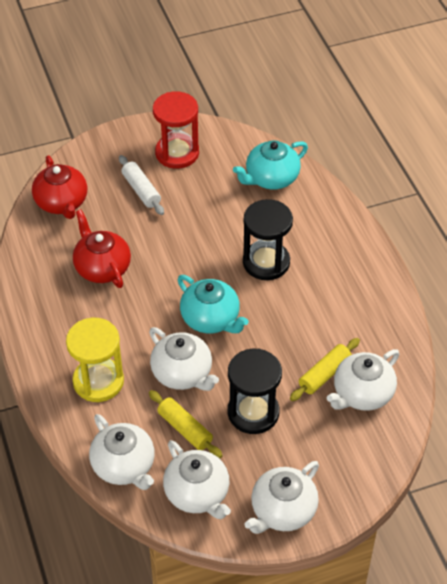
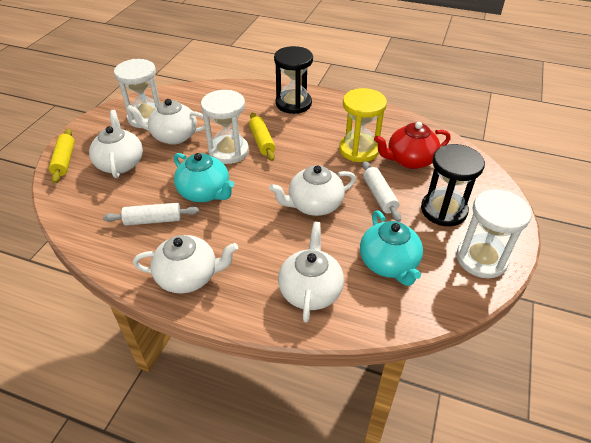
red hourglass: 1 -> 0
red teapot: 2 -> 1
white hourglass: 0 -> 3
white rolling pin: 1 -> 2

